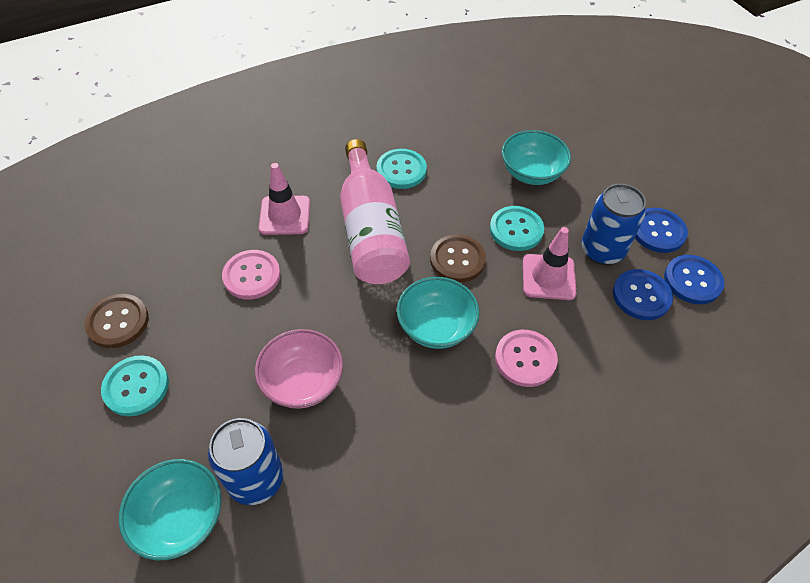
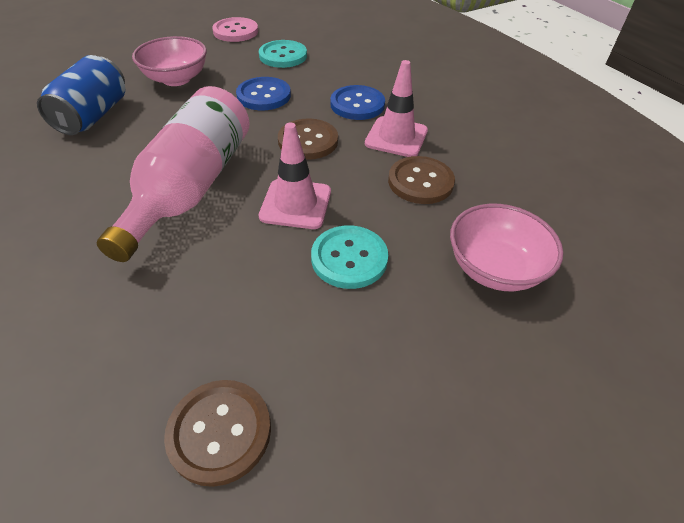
blue button: 3 -> 2
blue can: 2 -> 1
brown button: 2 -> 3
pink bowl: 1 -> 2
pink button: 2 -> 1
turquoise bowl: 3 -> 0
turquoise button: 3 -> 2

